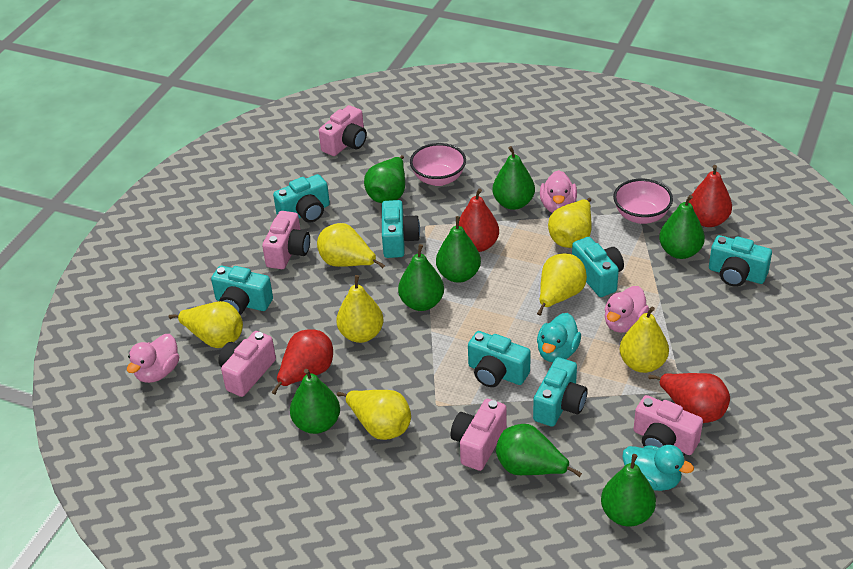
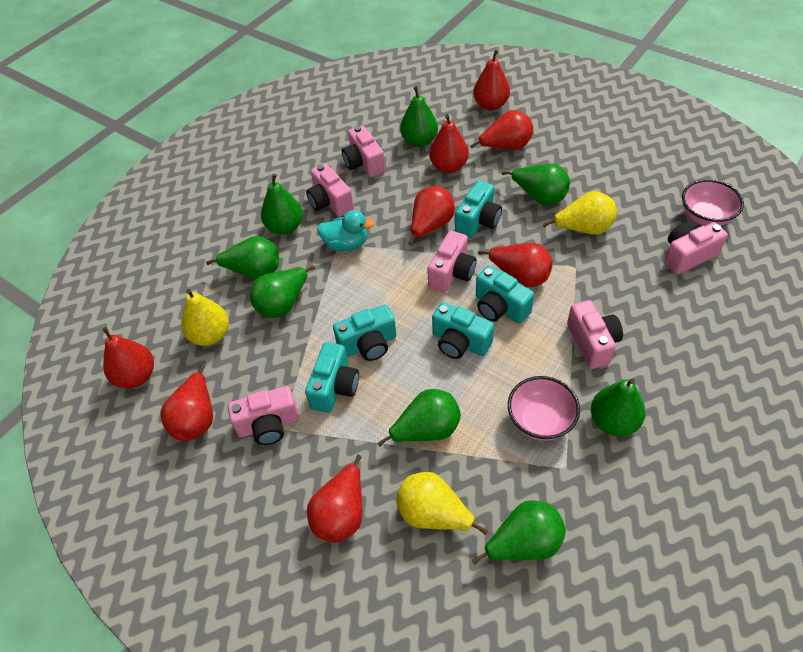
pink camera: 5 -> 6
pink duck: 3 -> 0
red pear: 4 -> 8
turquoise camera: 7 -> 5
turquoise duck: 2 -> 1
yellow pear: 7 -> 3

